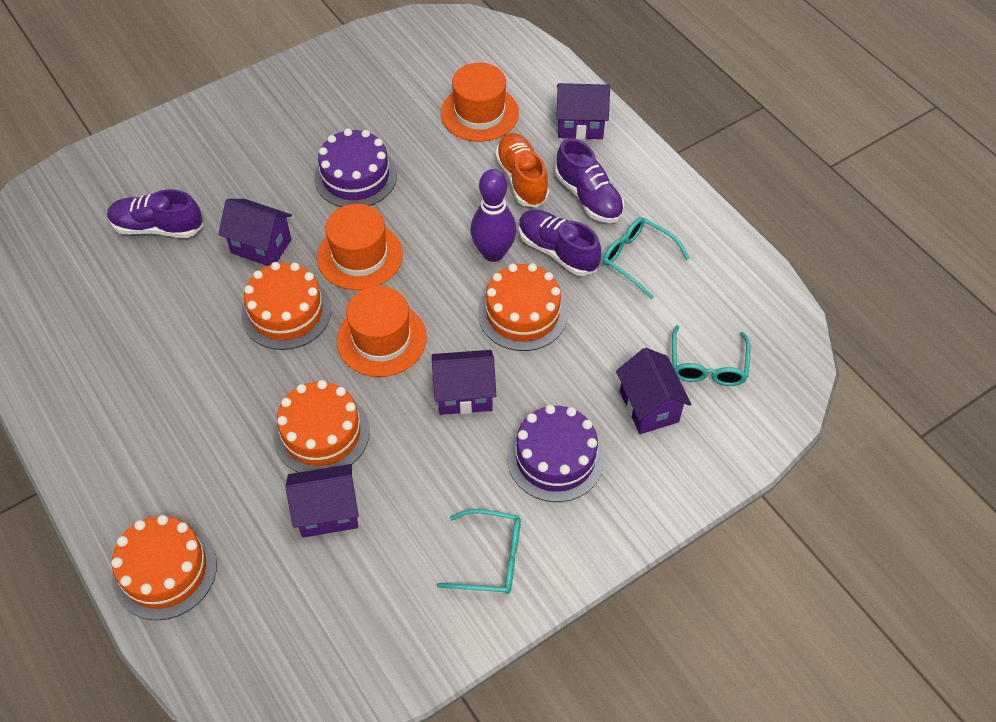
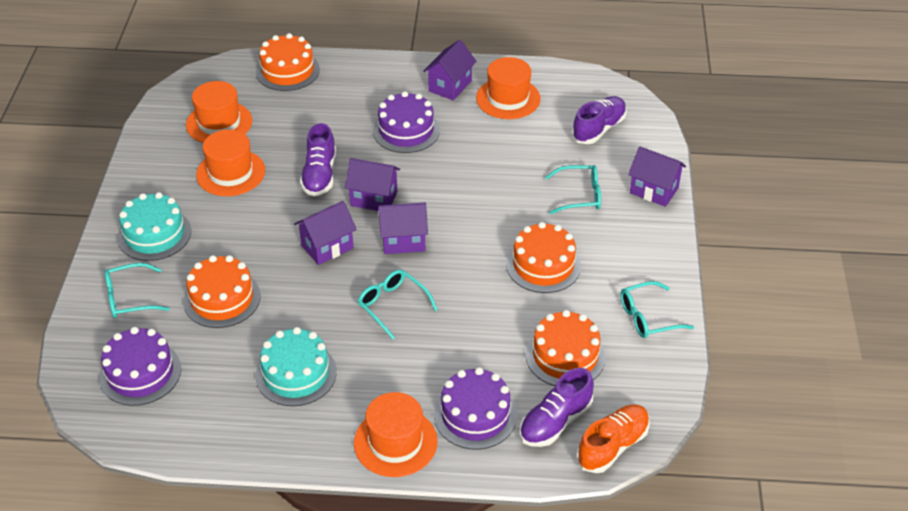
orange hat: 3 -> 4
purple bowling pin: 1 -> 0
purple cake: 2 -> 3
turquoise cake: 0 -> 2
turquoise glasses: 3 -> 4

